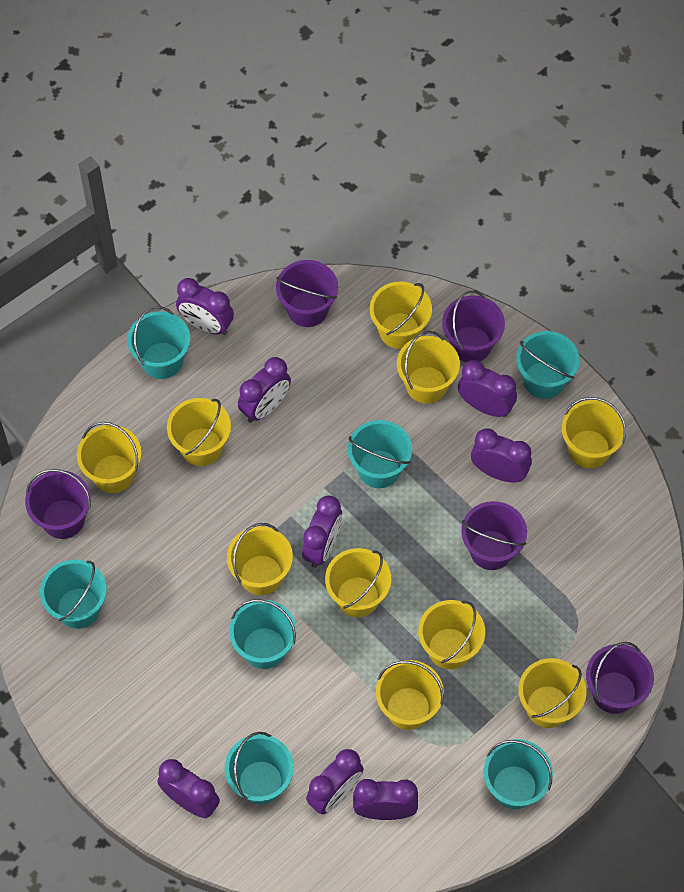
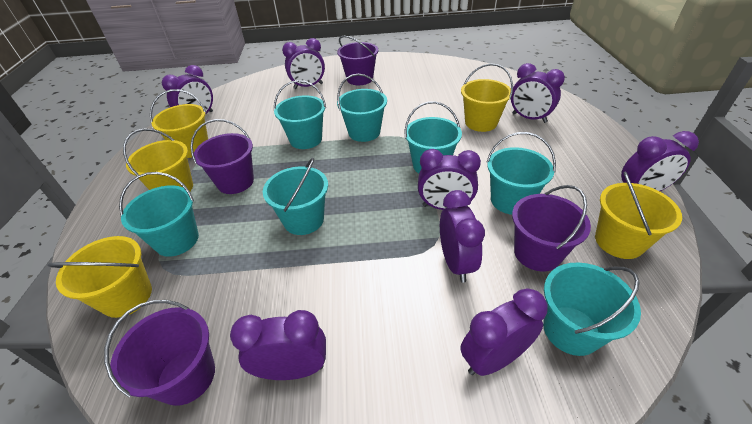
purple bucket: 5 -> 4
yellow bucket: 10 -> 5

